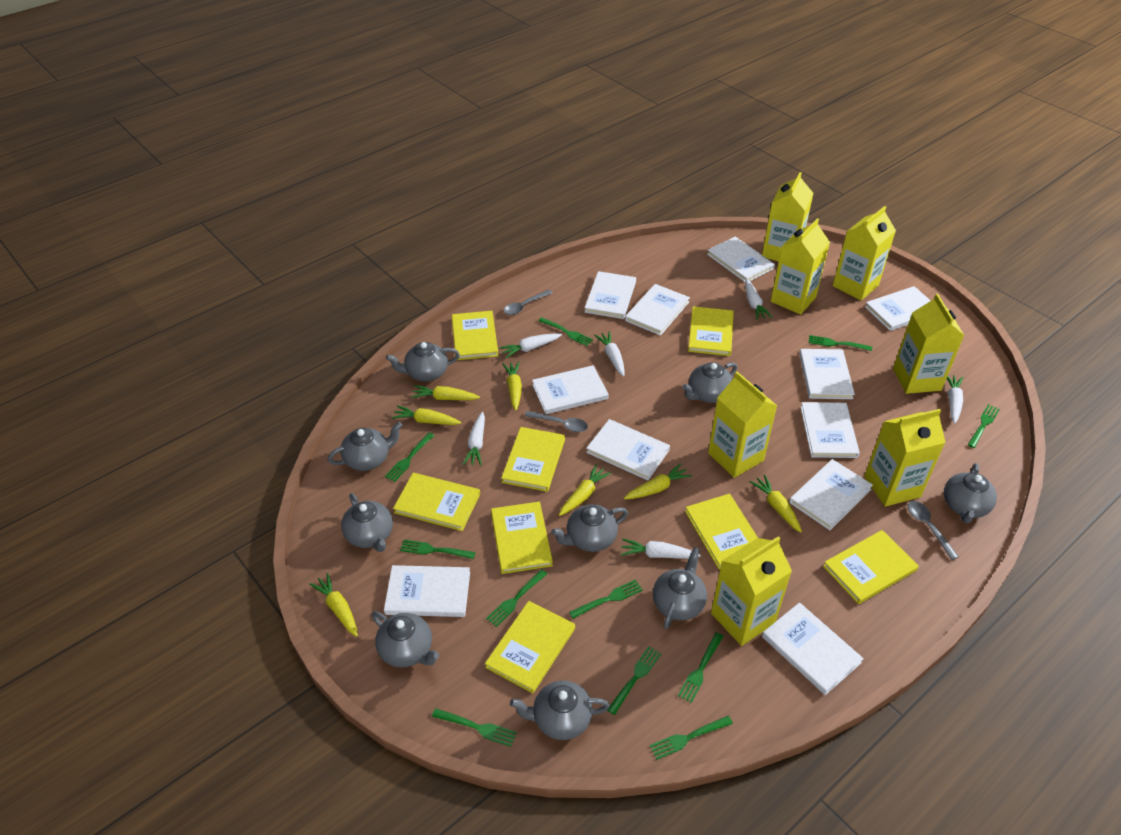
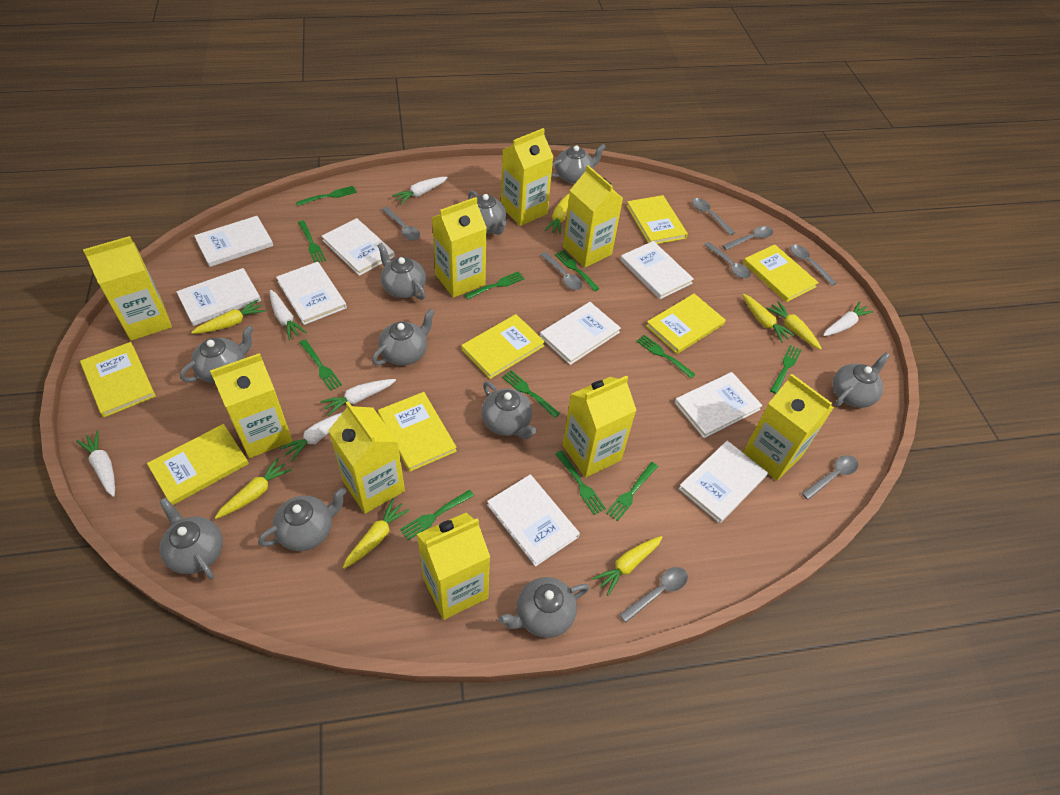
grey spoon: 3 -> 8
grey teapot: 9 -> 10
white book: 11 -> 9
yellow book: 8 -> 7
yellow carton: 7 -> 9

